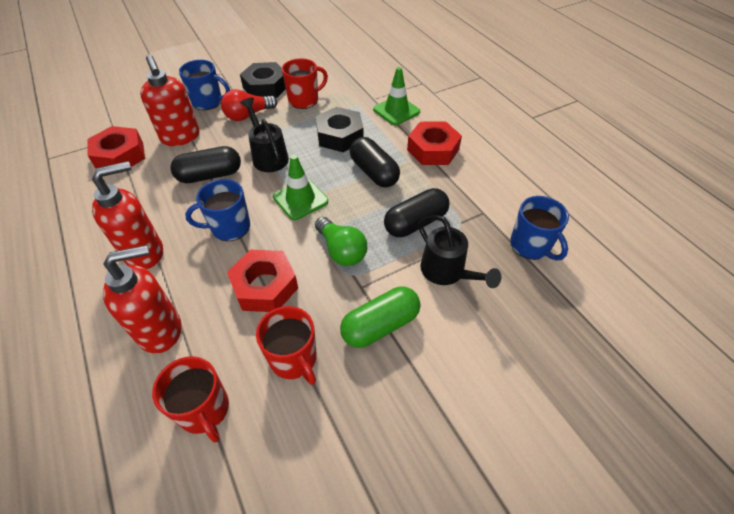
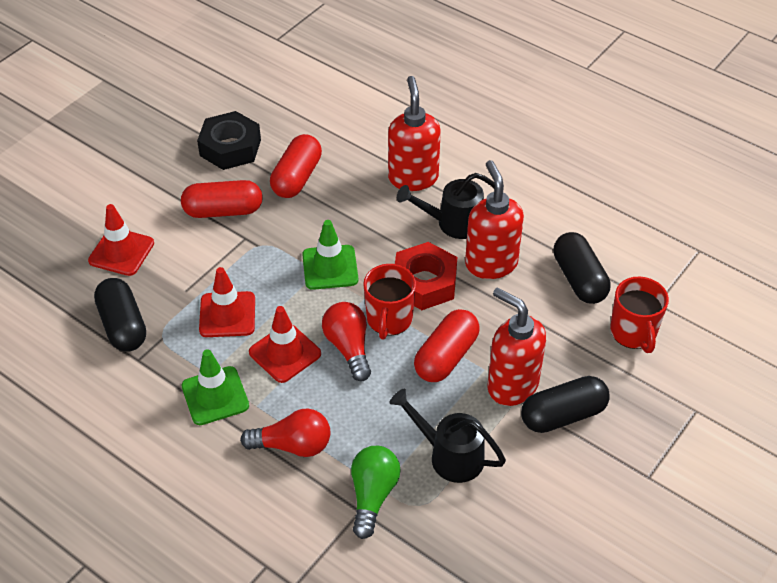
black nut: 2 -> 1
blue mug: 3 -> 0
green capsule: 1 -> 0
red capsule: 0 -> 3
red light bulb: 1 -> 2
red mug: 3 -> 2
red nut: 3 -> 1
red traffic cone: 0 -> 3

